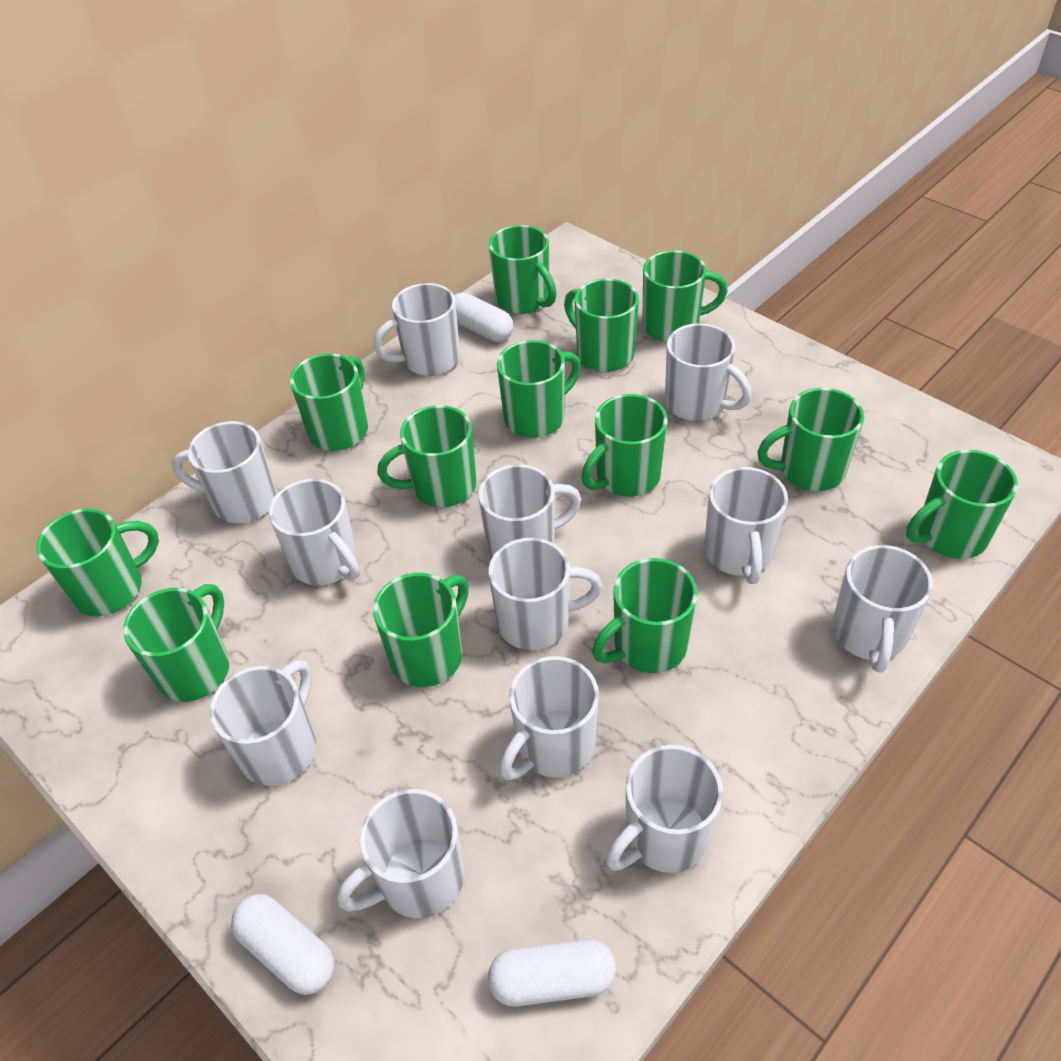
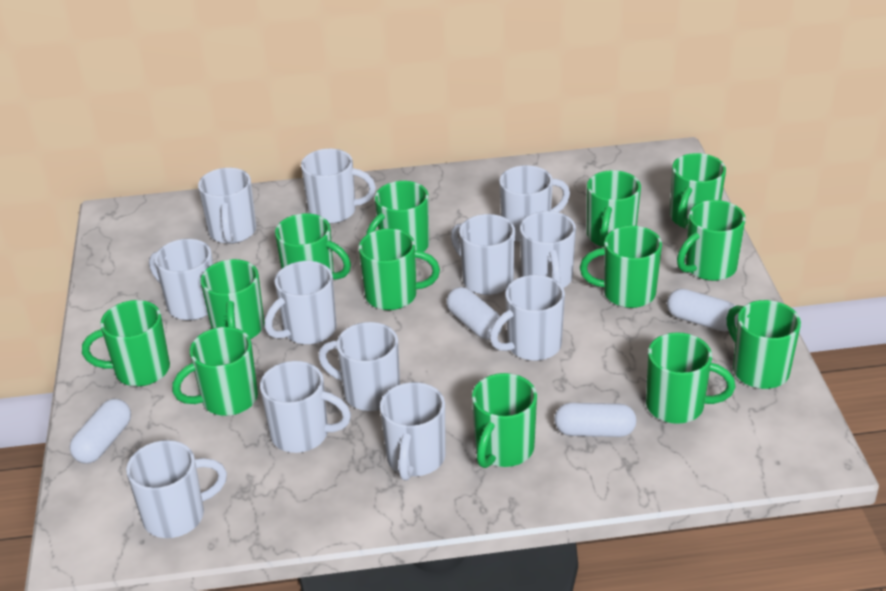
white capsule: 3 -> 4

